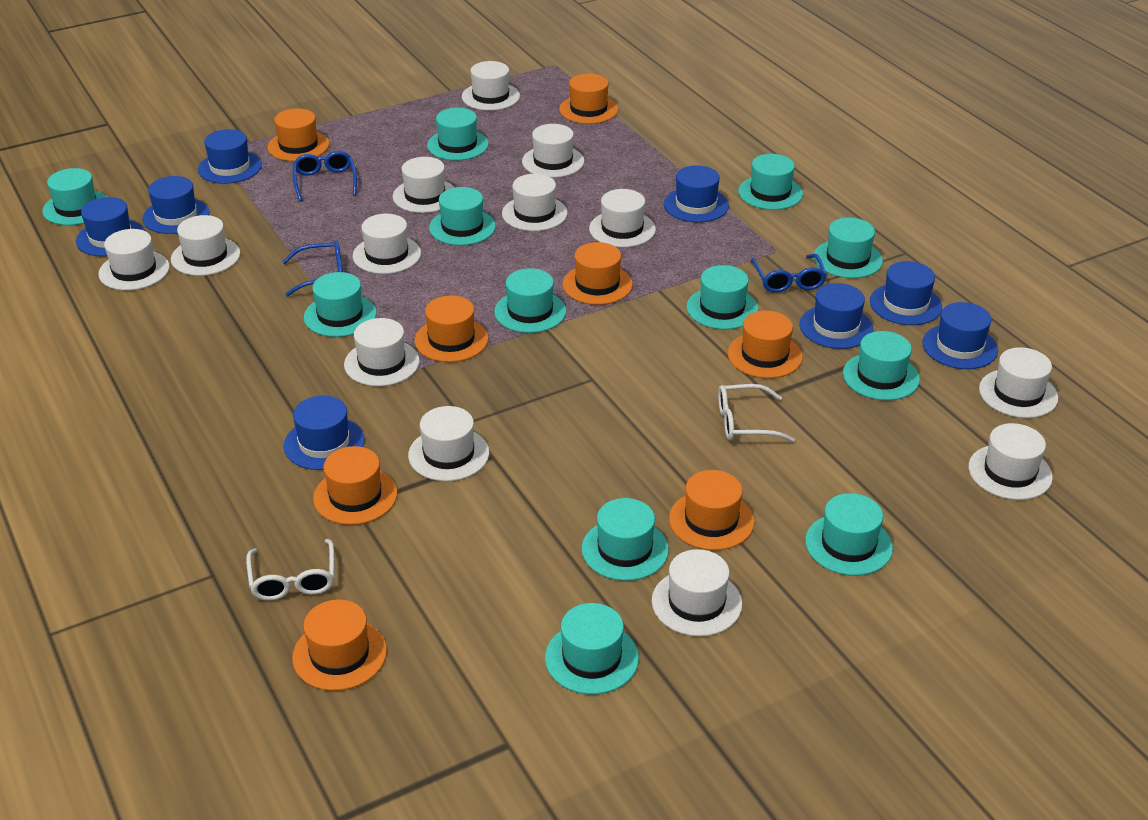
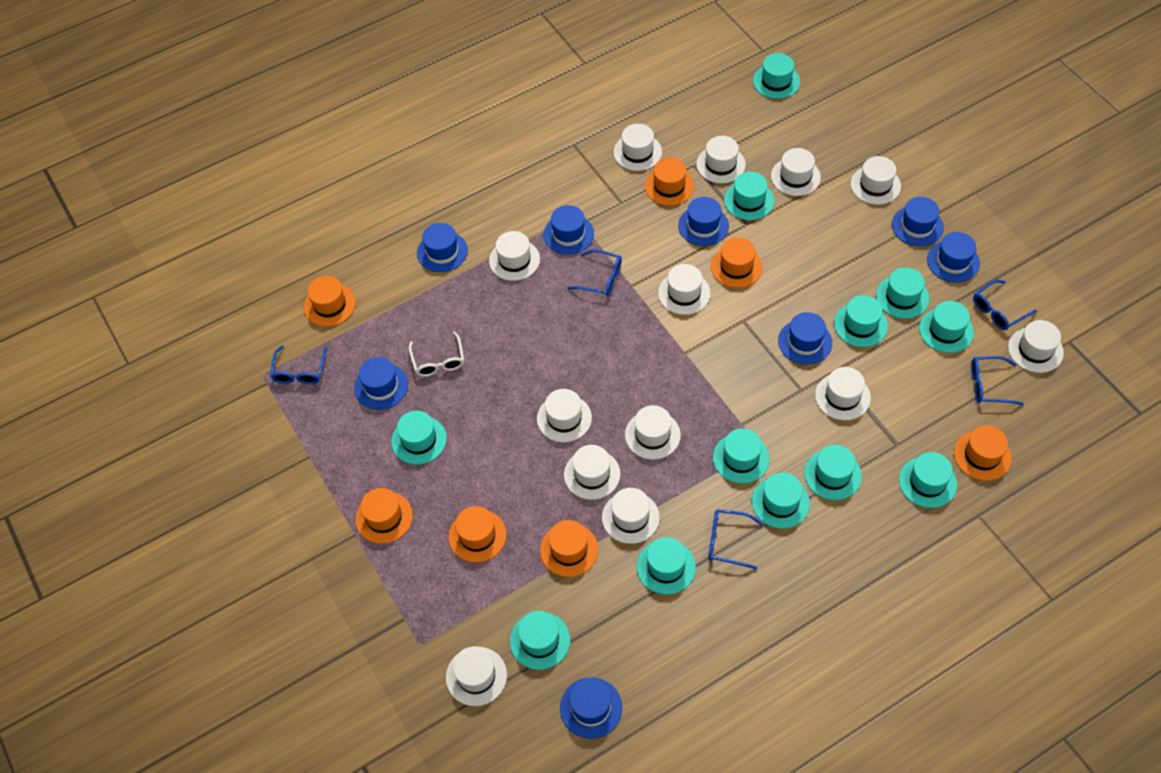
blue glasses: 3 -> 5
orange hat: 8 -> 7
white glasses: 2 -> 1

